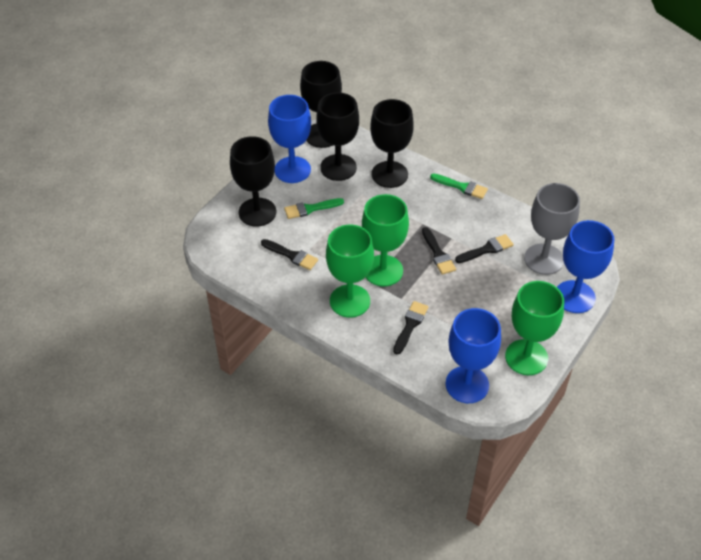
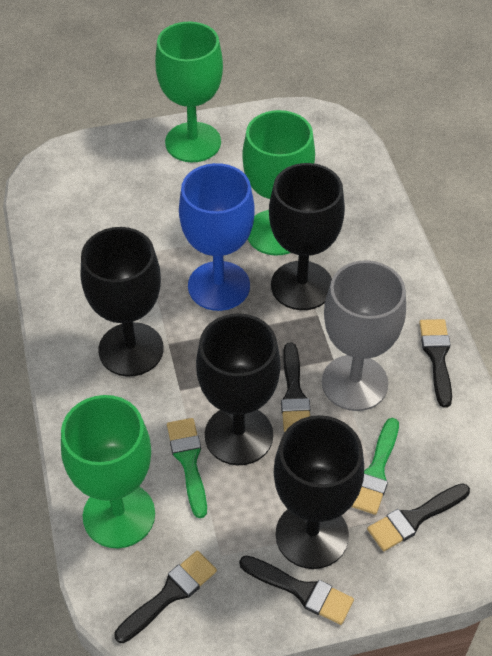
black brush: 4 -> 5
blue goblet: 3 -> 1

